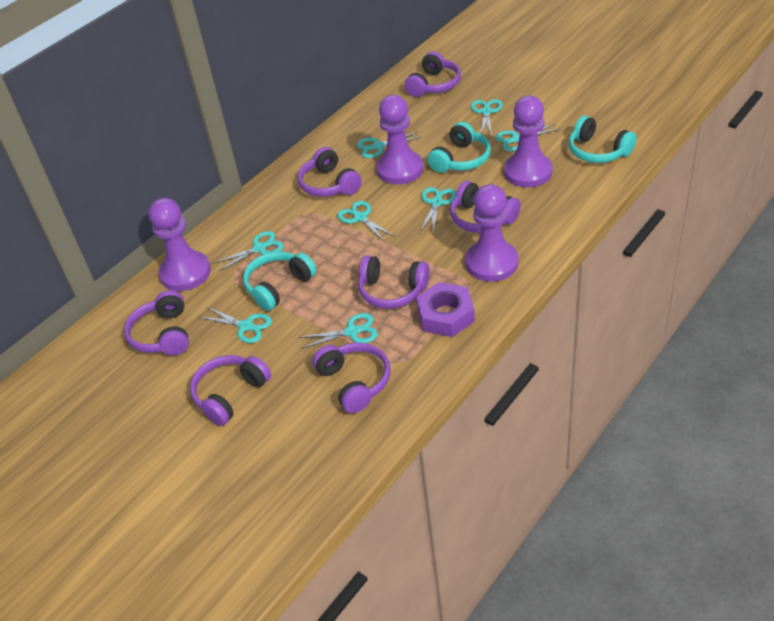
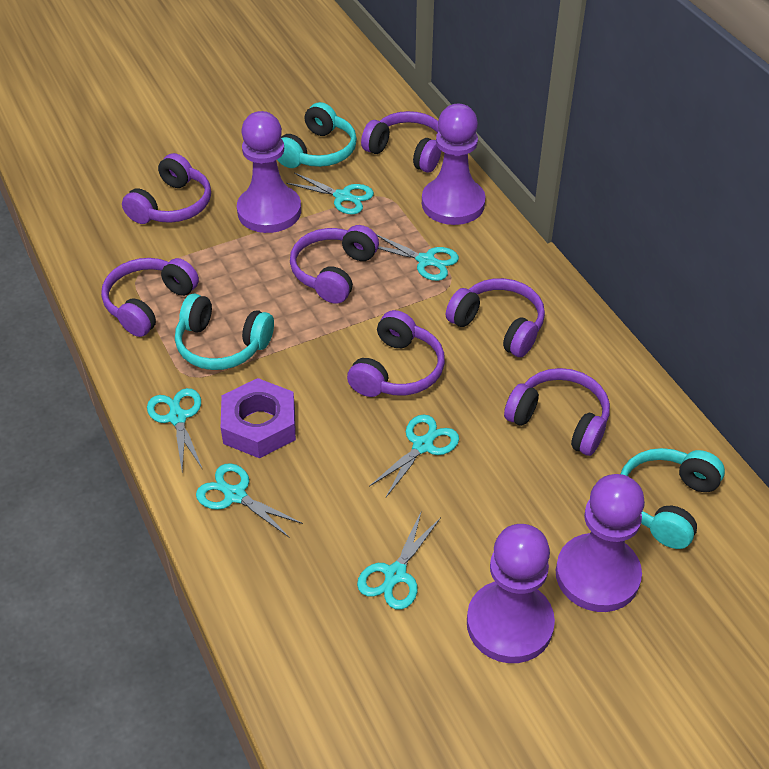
turquoise scissors: 8 -> 6

